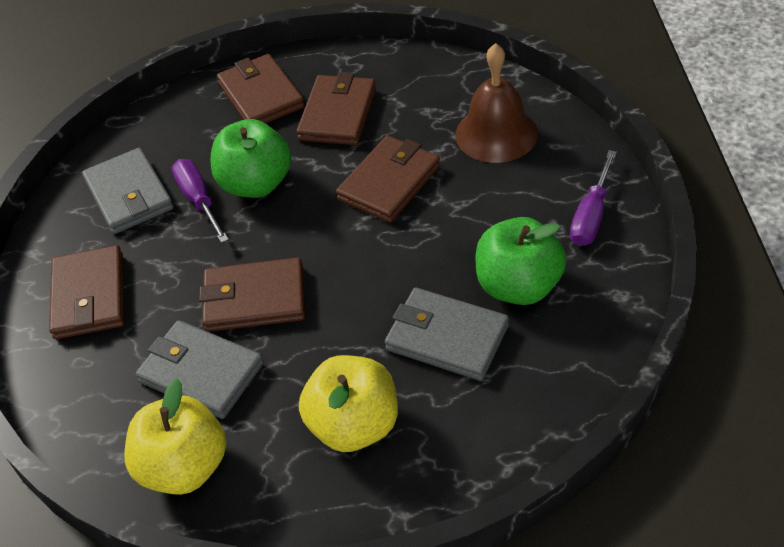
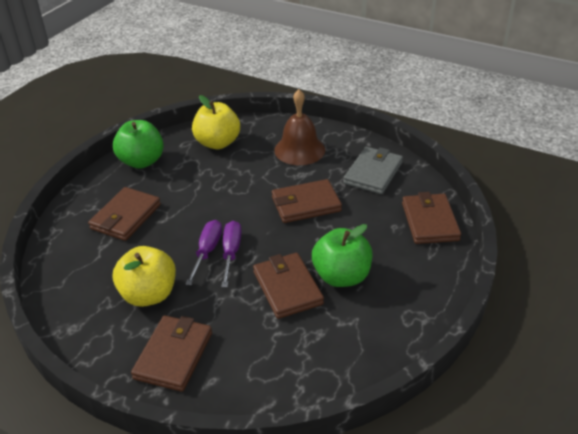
grey wallet: 3 -> 1

